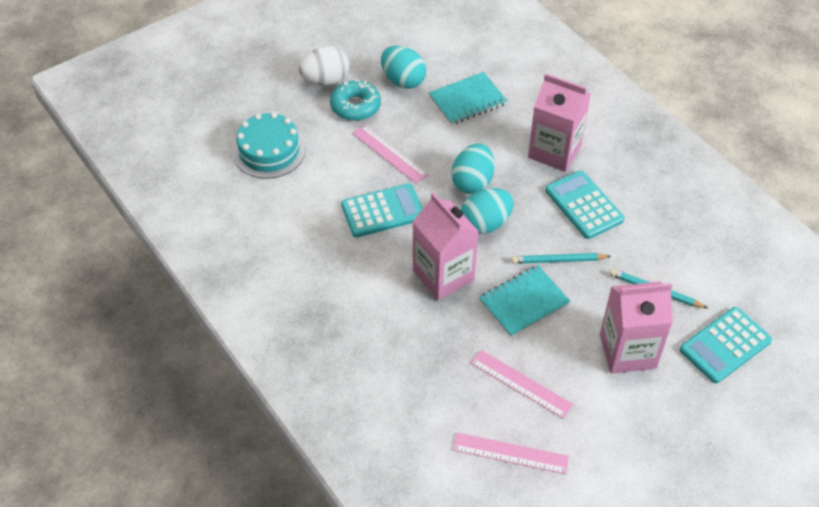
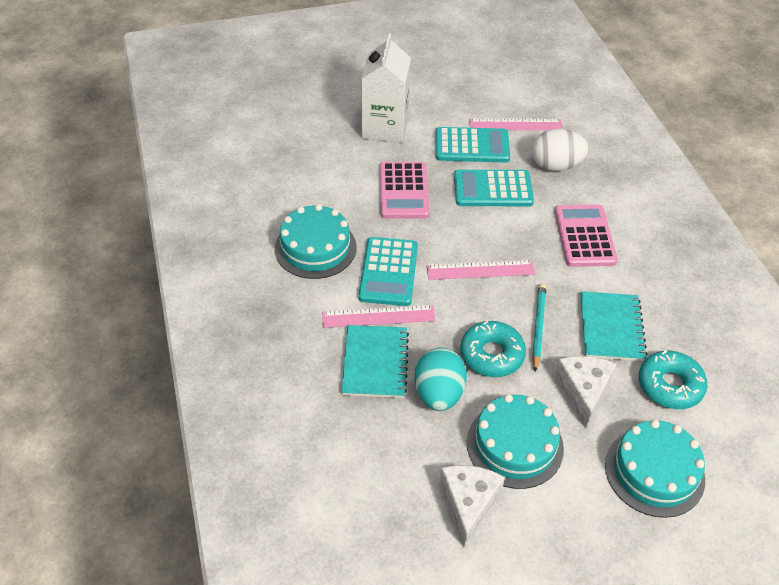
pink calculator: 0 -> 2
pink carton: 3 -> 0
turquoise cake: 1 -> 3
turquoise donut: 1 -> 2
turquoise egg: 3 -> 1
turquoise pencil: 2 -> 1
white carton: 0 -> 1
white cheese: 0 -> 2

